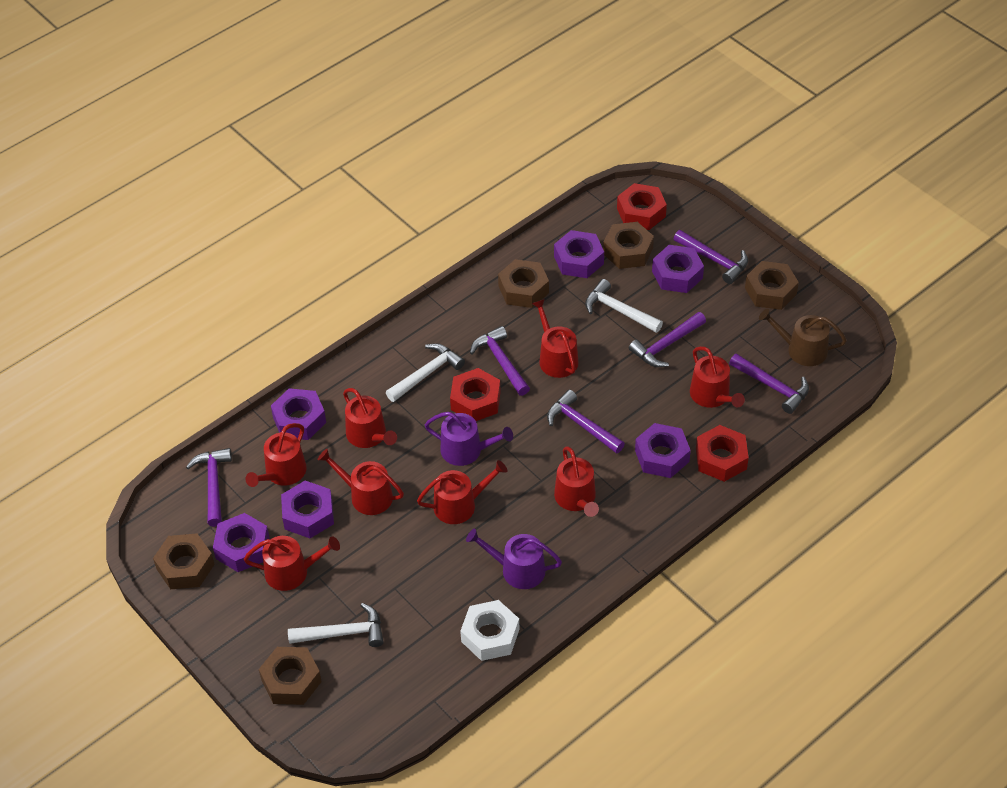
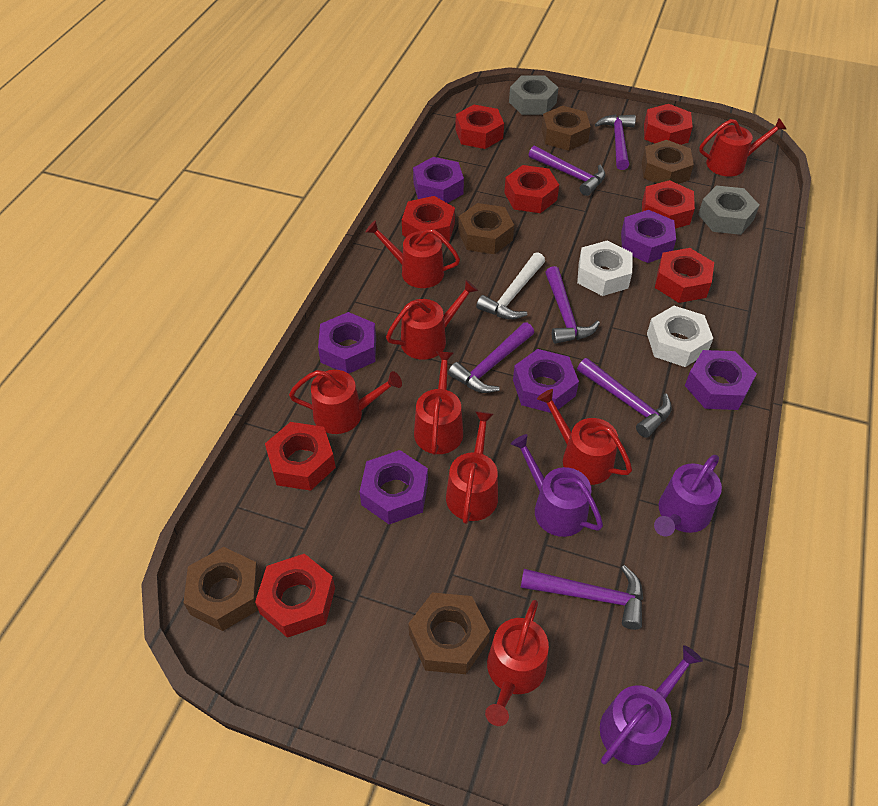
brown watering can: 1 -> 0
grey nut: 0 -> 2
purple watering can: 2 -> 3
red nut: 3 -> 8
white hammer: 3 -> 1
white nut: 1 -> 2

